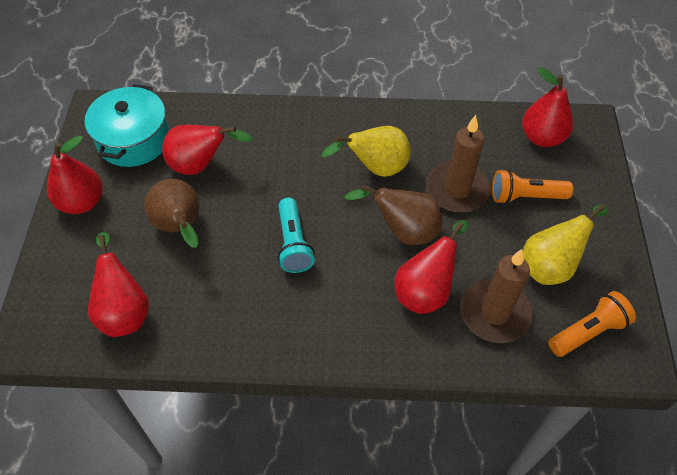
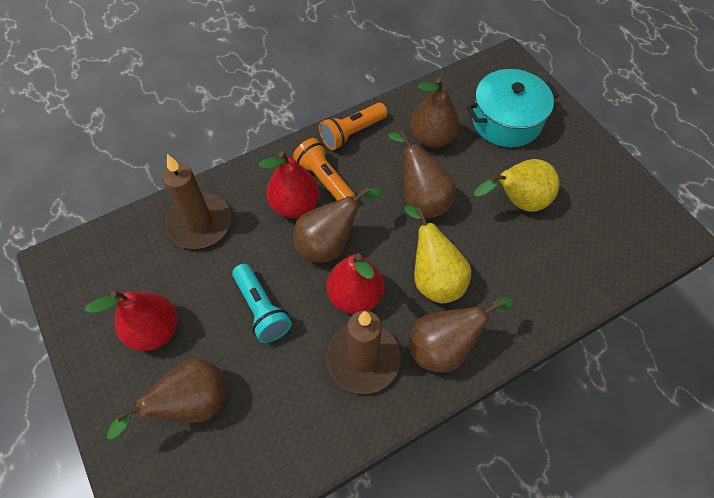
brown pear: 2 -> 5
red pear: 5 -> 3

